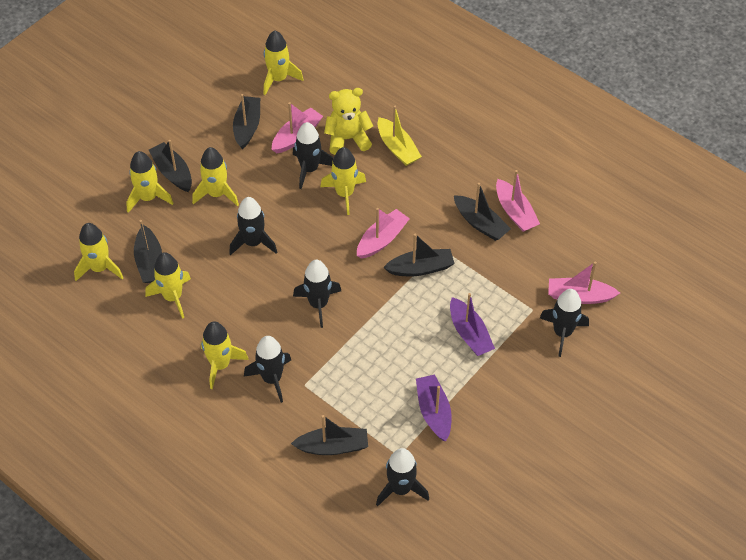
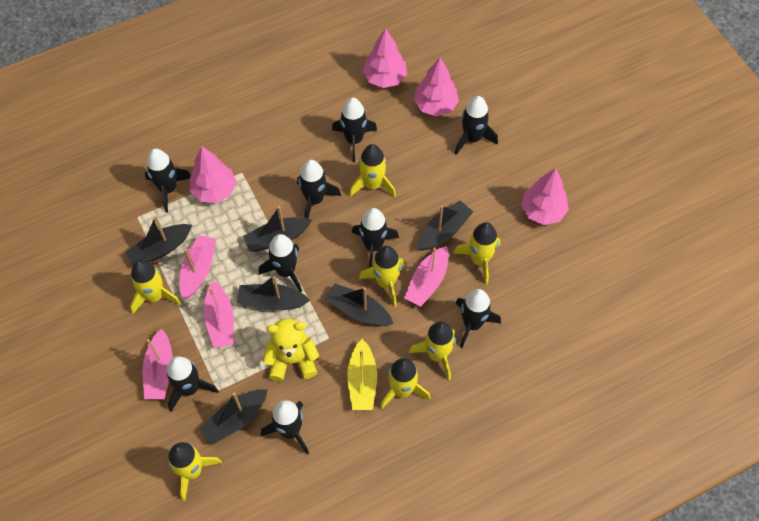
black rocket: 6 -> 9
pink tree: 0 -> 4
purple boat: 2 -> 0

